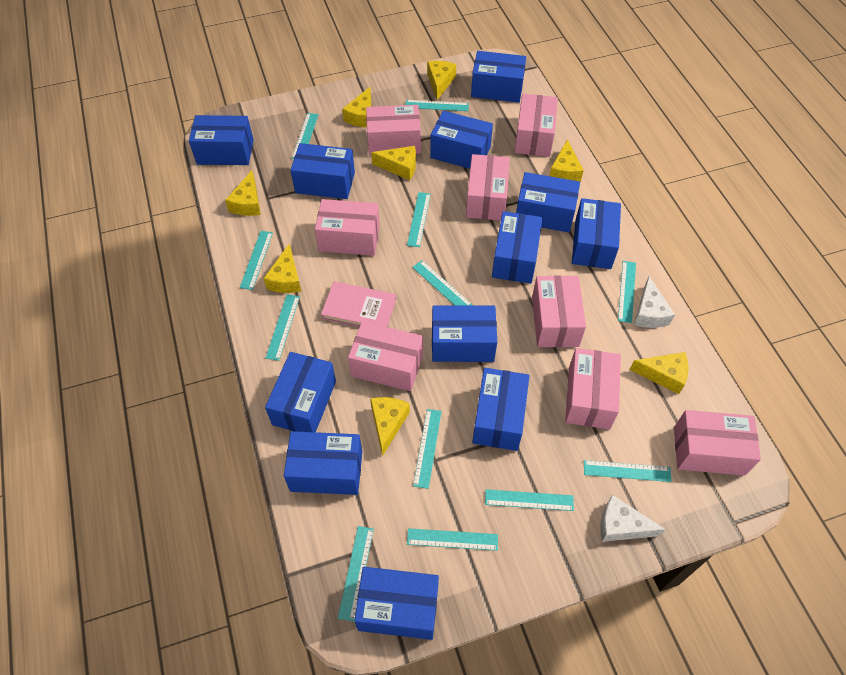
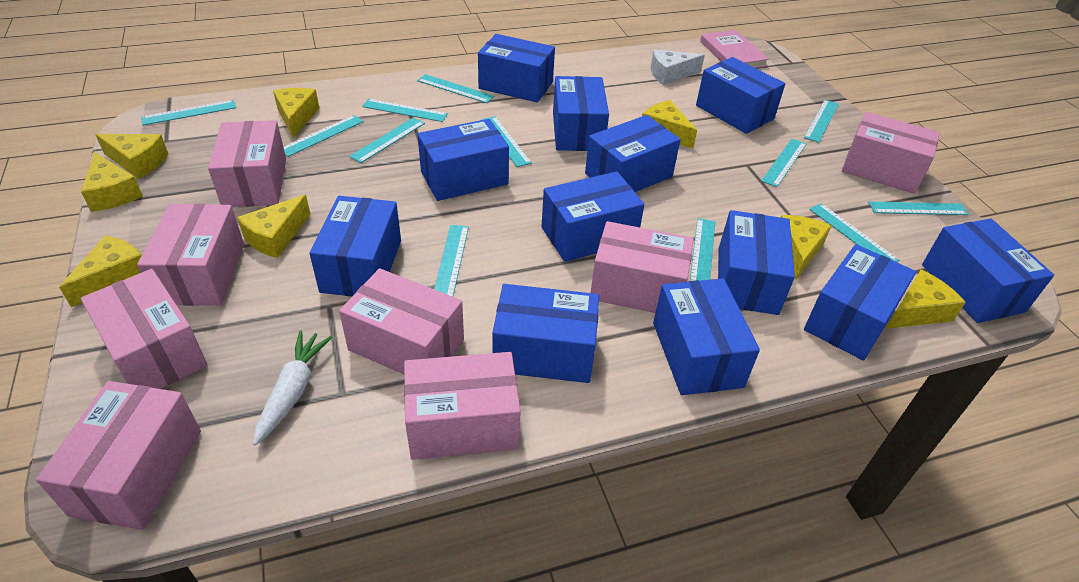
white carrot: 0 -> 1
white cheese: 2 -> 1

